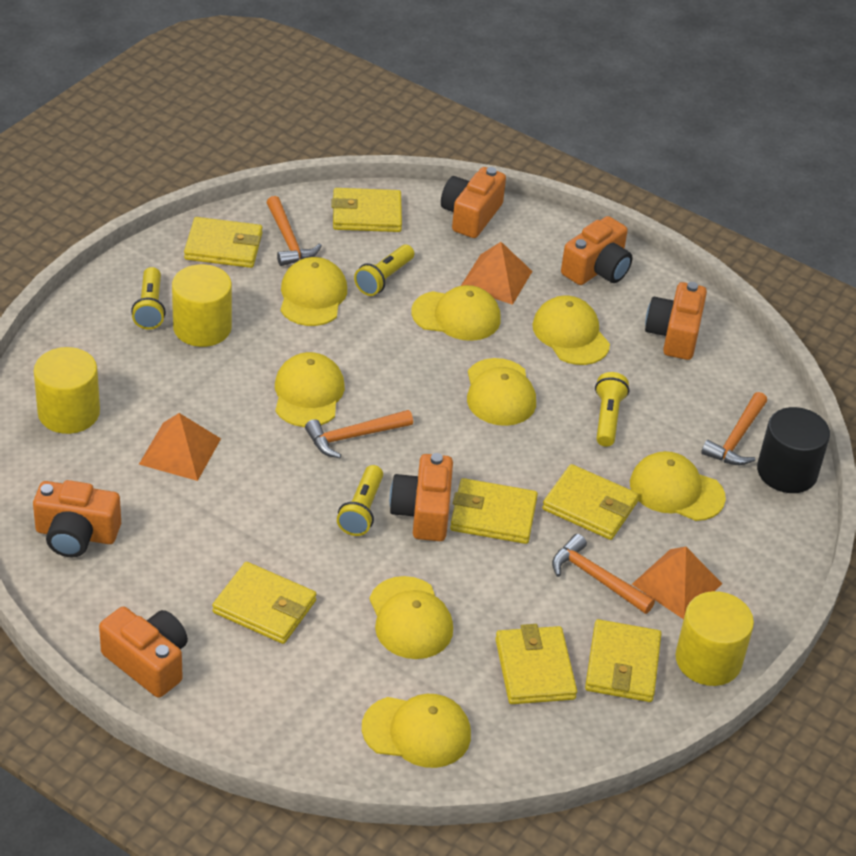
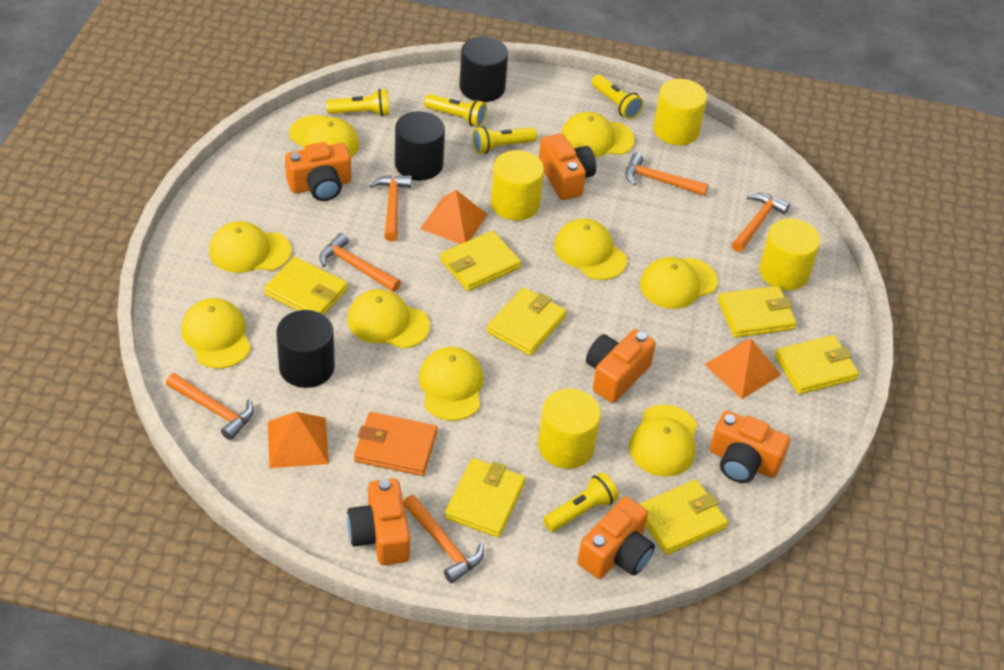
black cylinder: 1 -> 3
orange hammer: 4 -> 6
orange wallet: 0 -> 1
yellow cap: 8 -> 9
yellow cylinder: 3 -> 4
yellow flashlight: 4 -> 5

